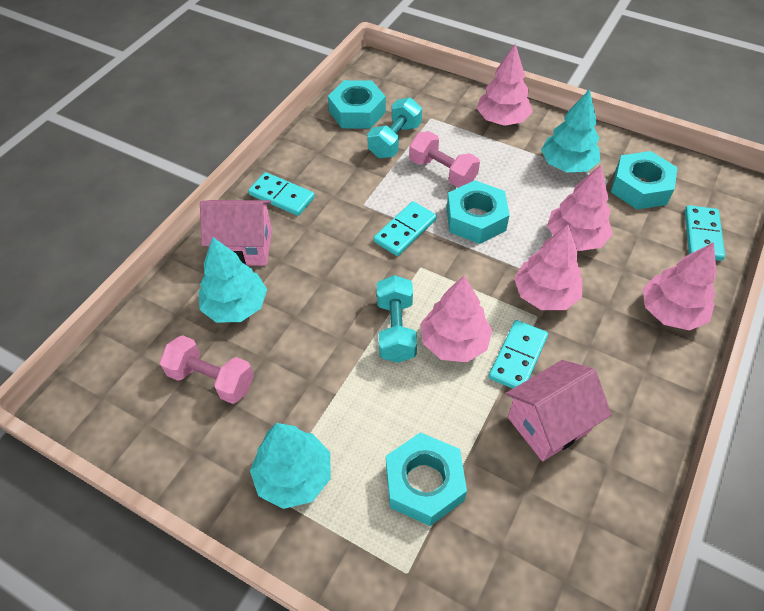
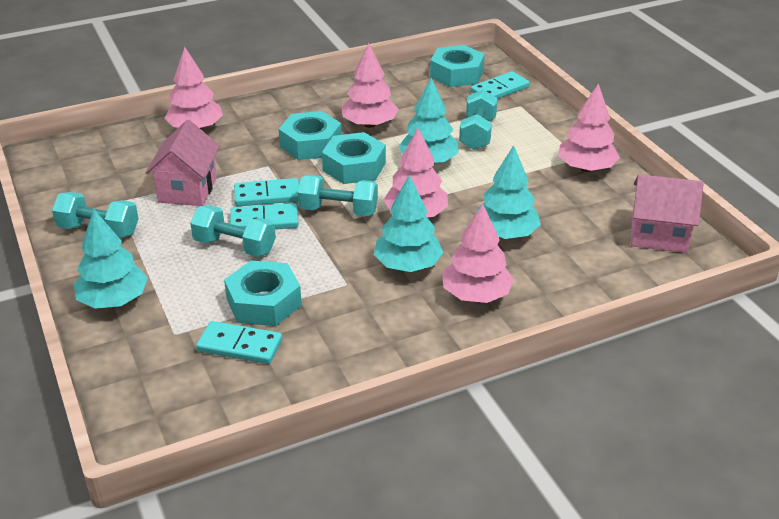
pink dumbbell: 2 -> 0
turquoise dumbbell: 2 -> 4
turquoise tree: 3 -> 4

